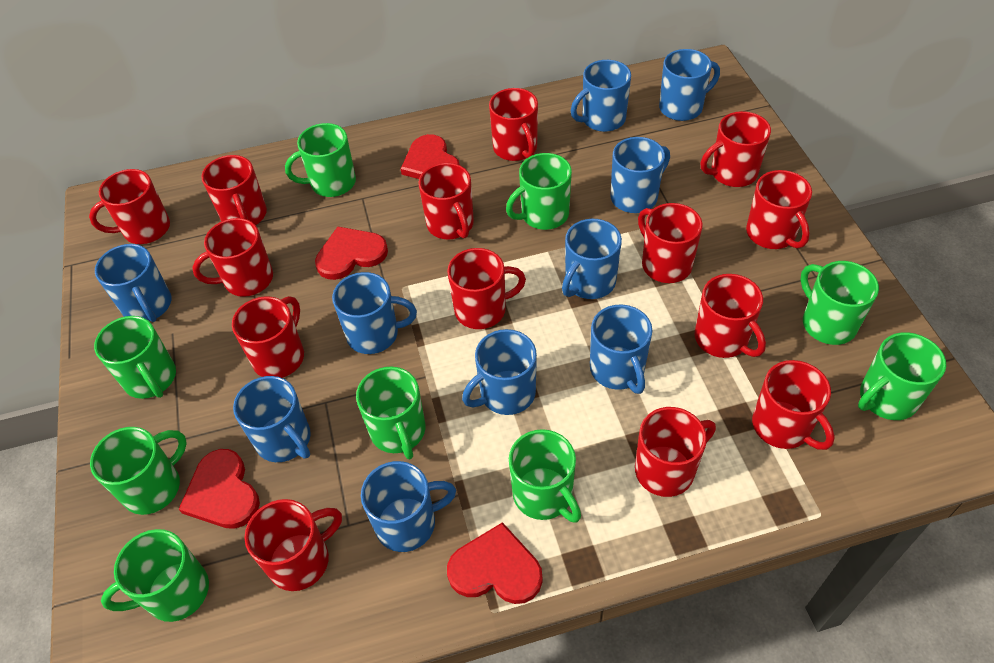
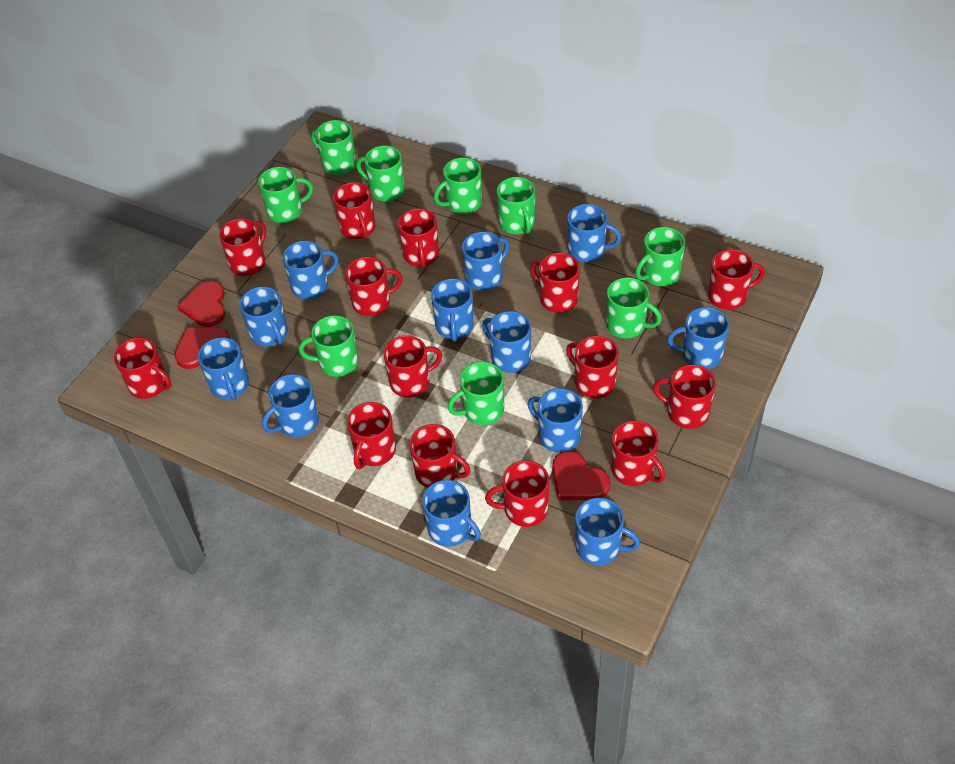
blue mug: 10 -> 12
red heart: 4 -> 3

